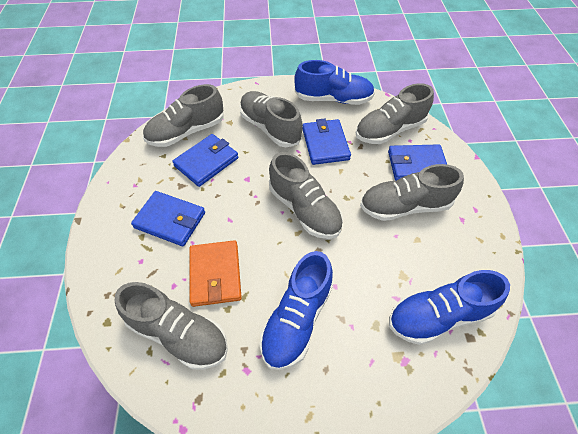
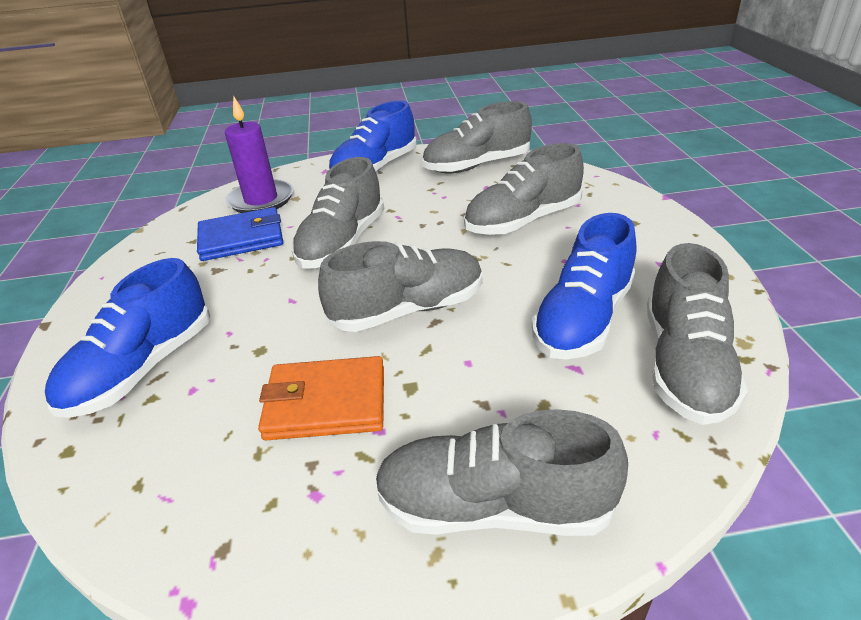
blue wallet: 4 -> 1
purple candle: 0 -> 1

